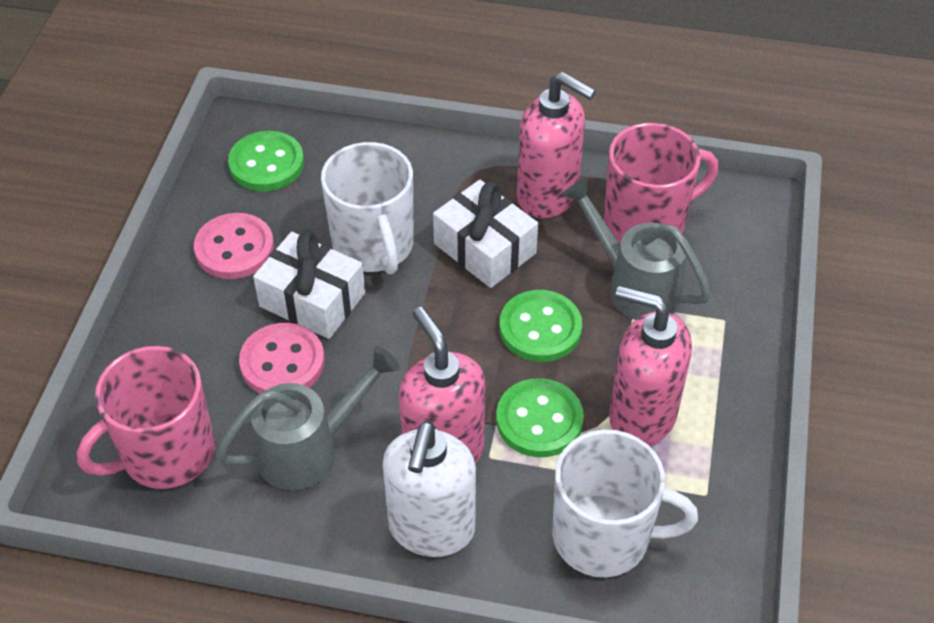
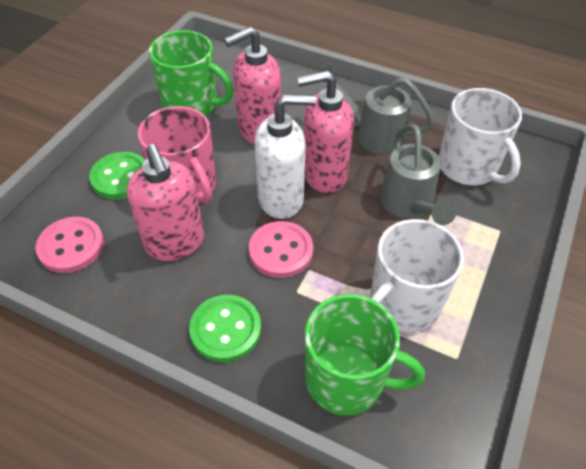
green button: 3 -> 2
green mug: 0 -> 2
pink mug: 2 -> 1
white gift: 2 -> 0

